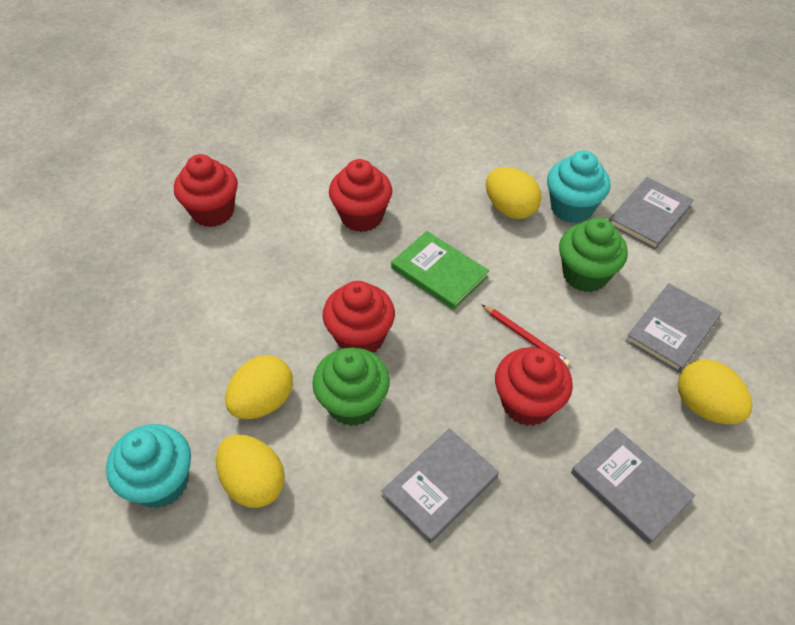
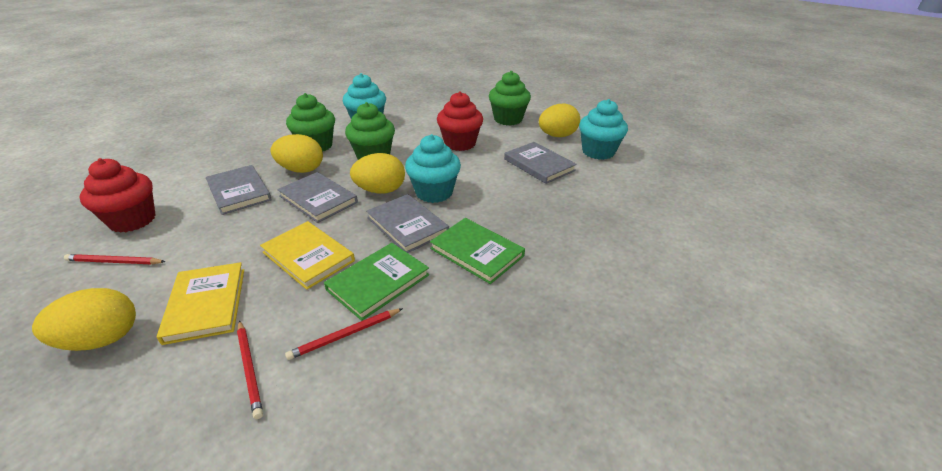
green book: 1 -> 2
green cupcake: 2 -> 3
red cupcake: 4 -> 2
red pencil: 1 -> 3
turquoise cupcake: 2 -> 3
yellow book: 0 -> 2

